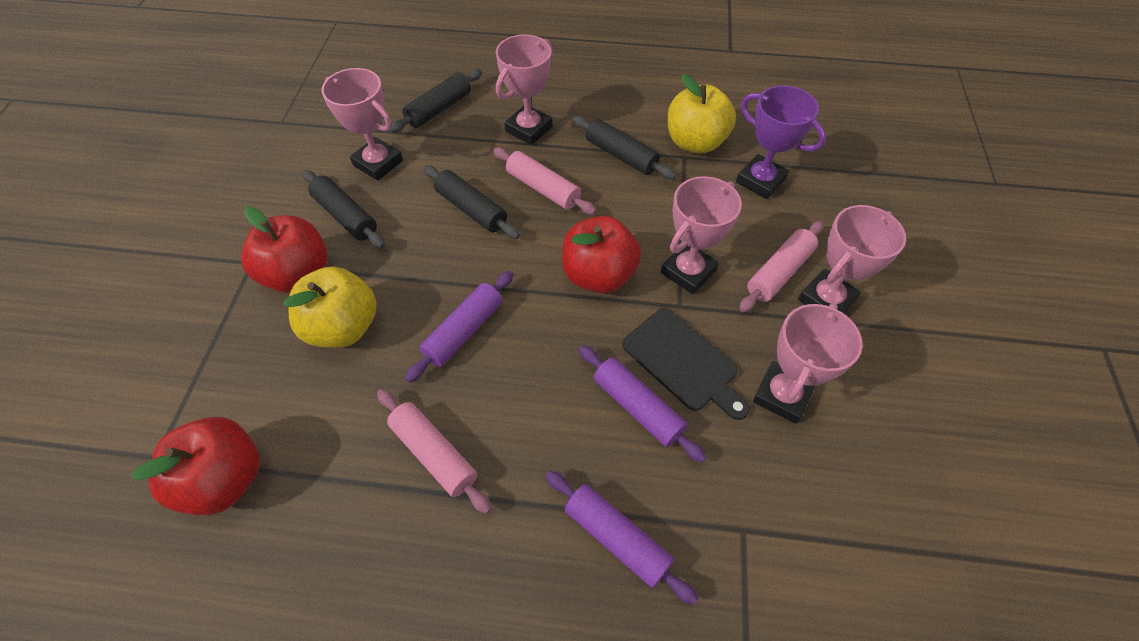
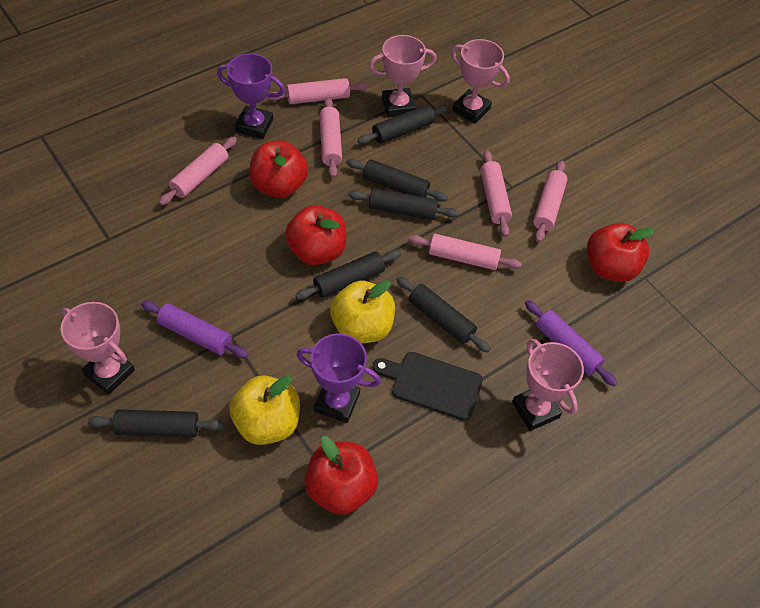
black rolling pin: 4 -> 6
pink rolling pin: 3 -> 6
pink trophy: 5 -> 4
purple rolling pin: 3 -> 2
purple trophy: 1 -> 2
red apple: 3 -> 4

